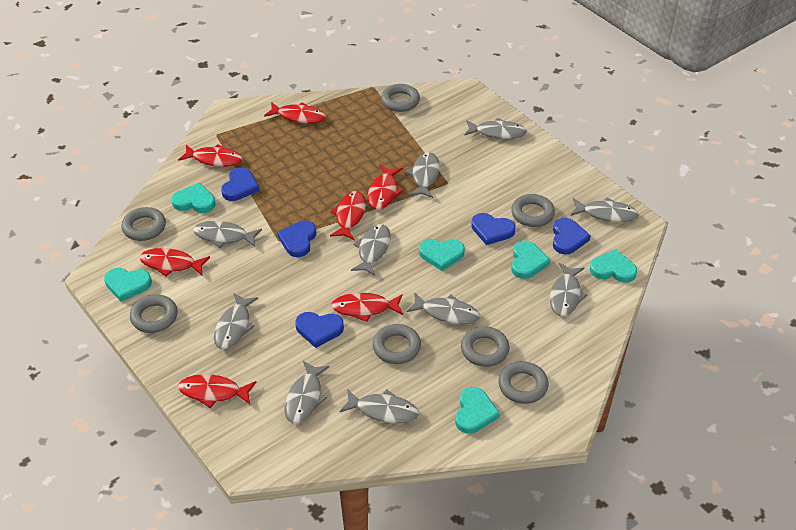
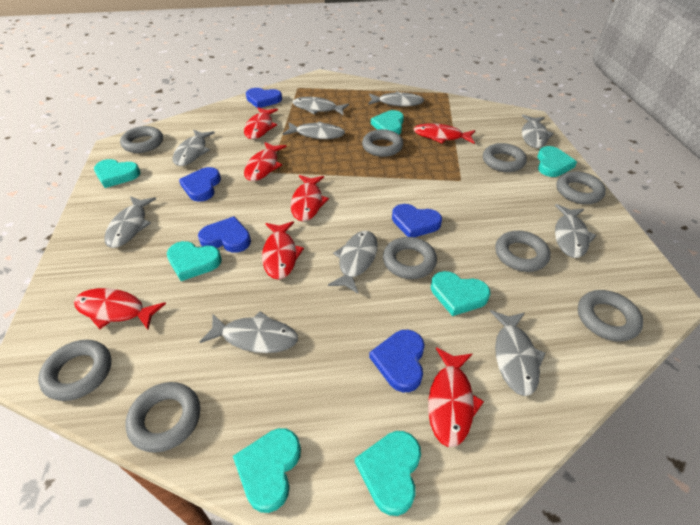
grey ring: 7 -> 9
turquoise heart: 6 -> 7

